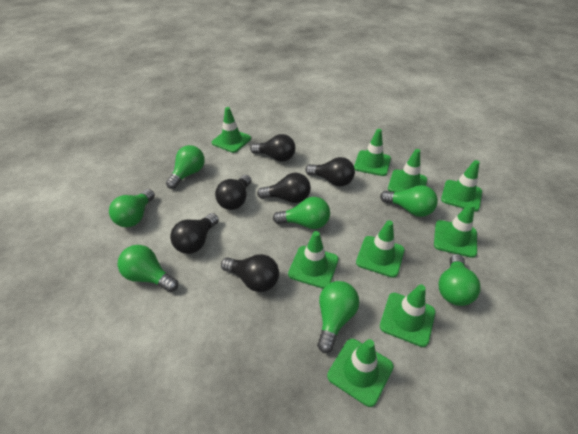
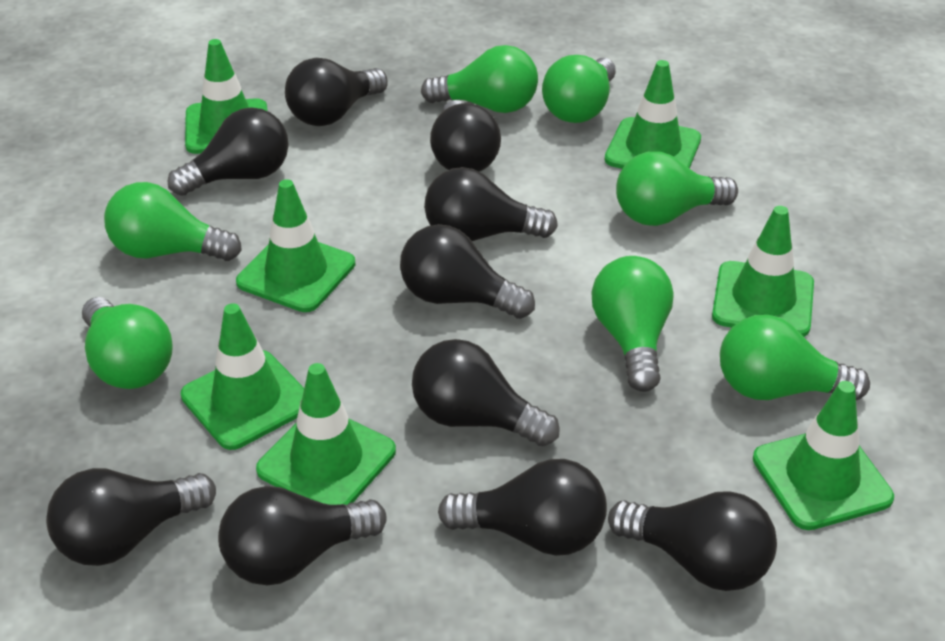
black light bulb: 6 -> 10
green traffic cone: 9 -> 7

